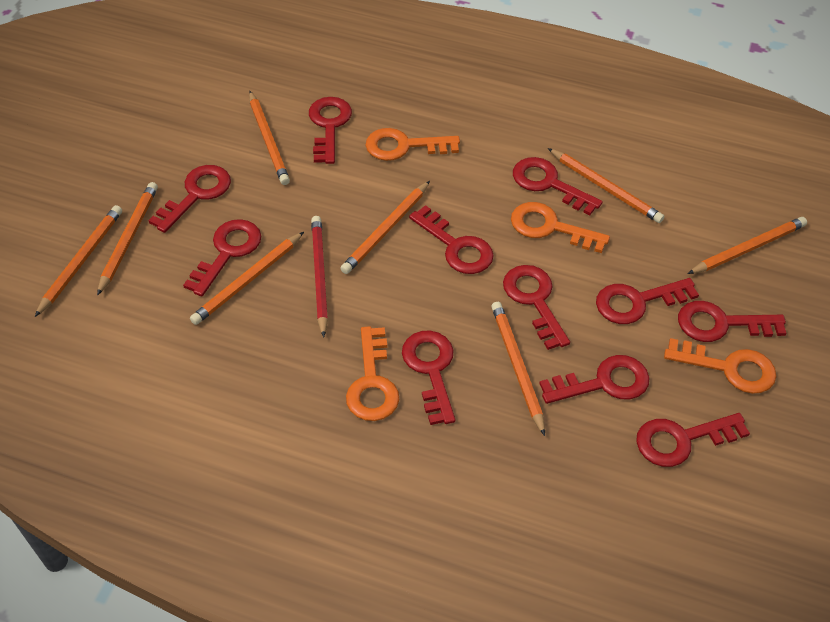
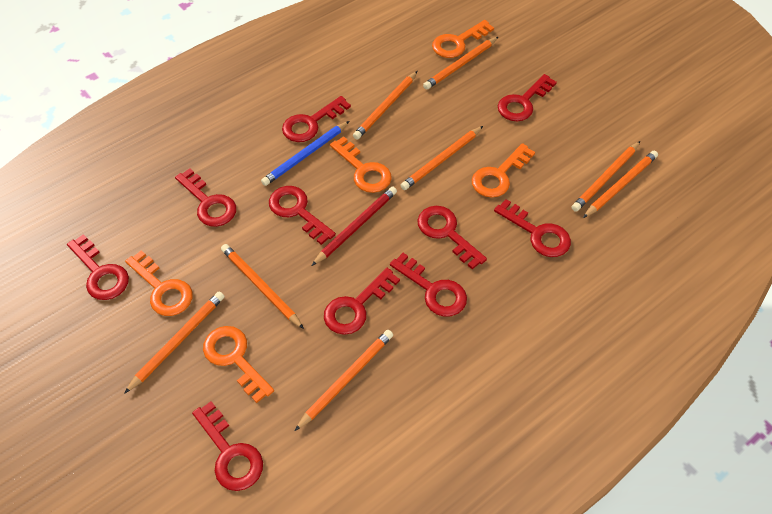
blue pencil: 0 -> 1
orange key: 4 -> 5
red key: 11 -> 10

